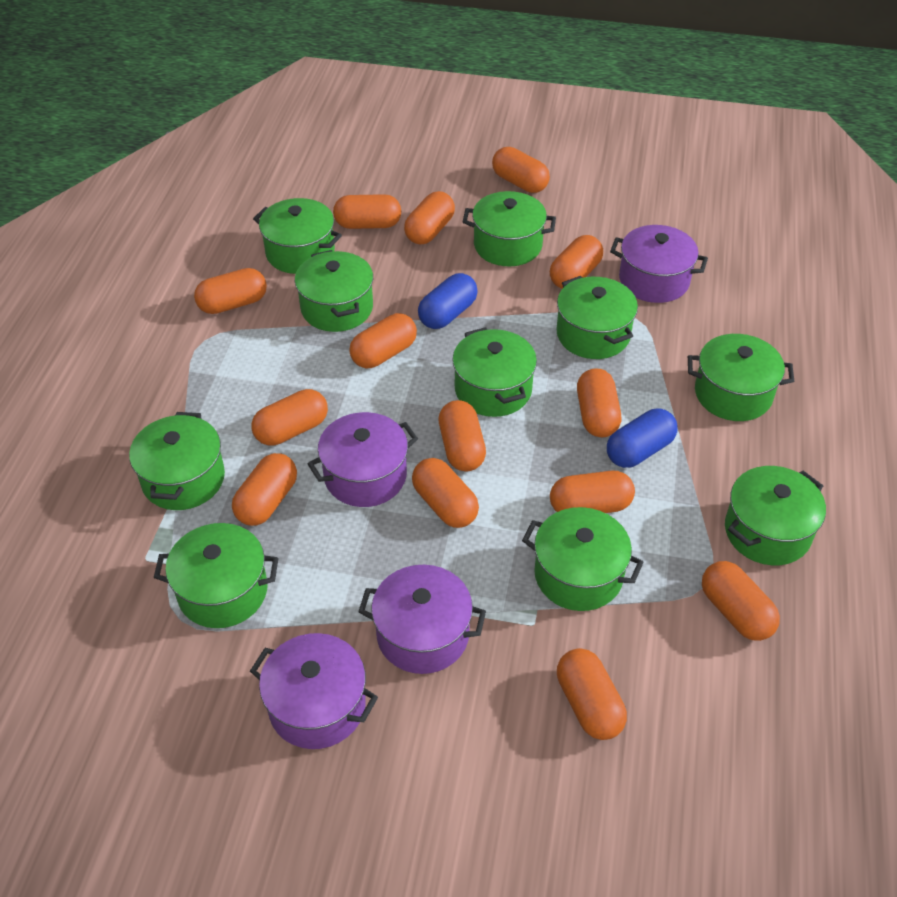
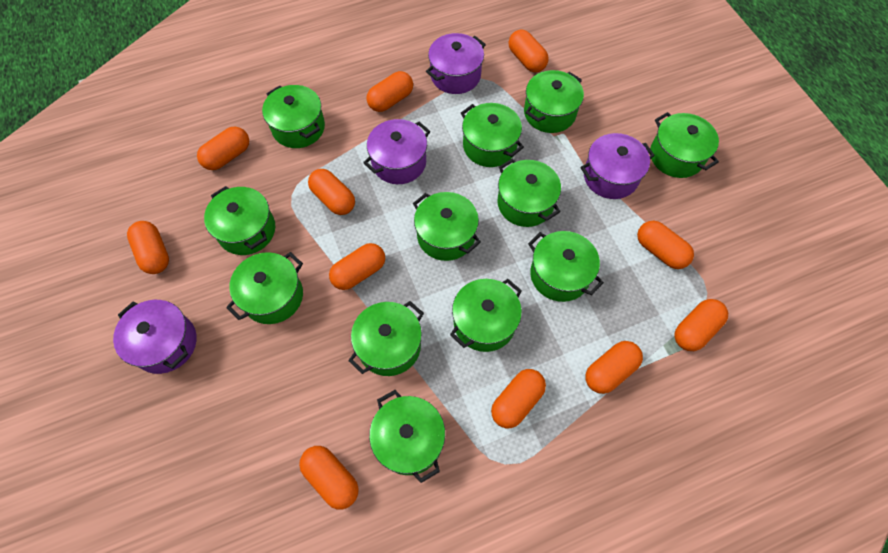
blue capsule: 2 -> 0
green pot: 10 -> 12
orange capsule: 14 -> 11

